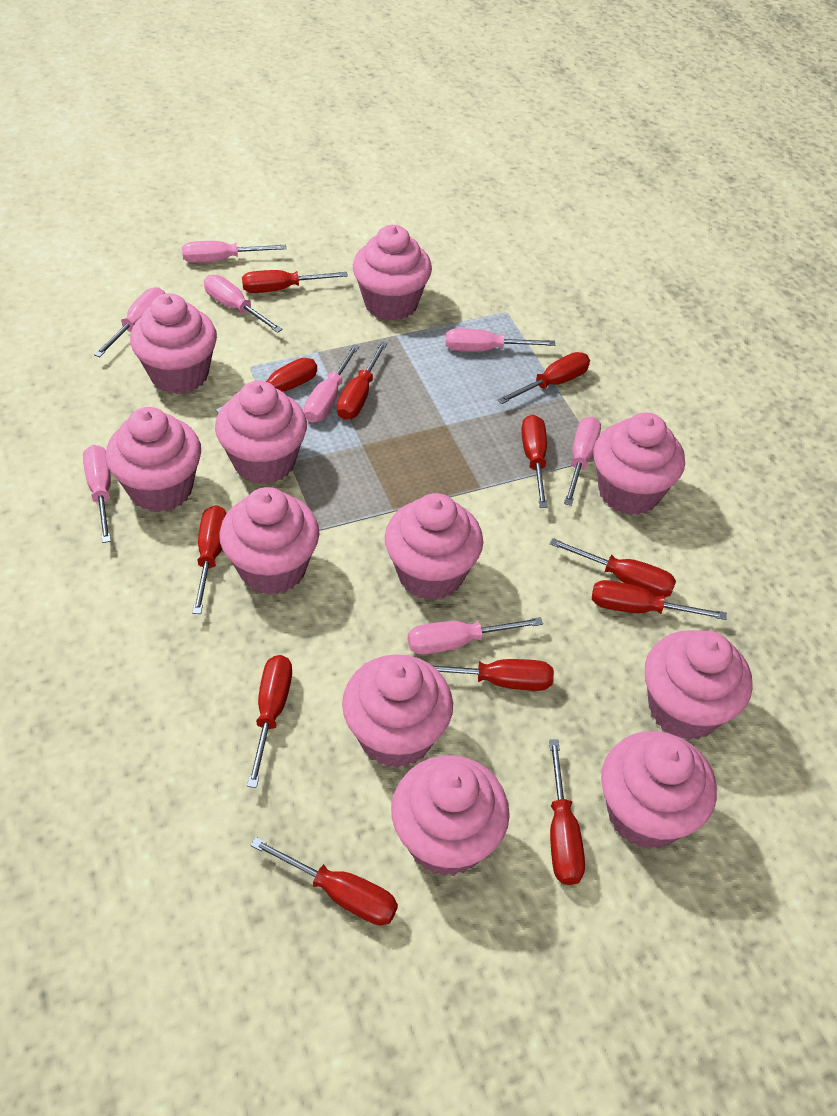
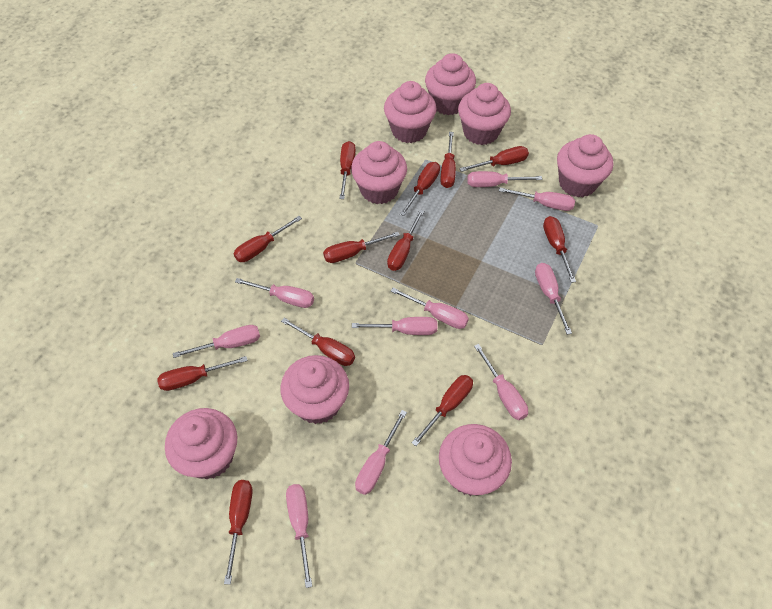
pink cupcake: 11 -> 8
pink screwdriver: 8 -> 10

